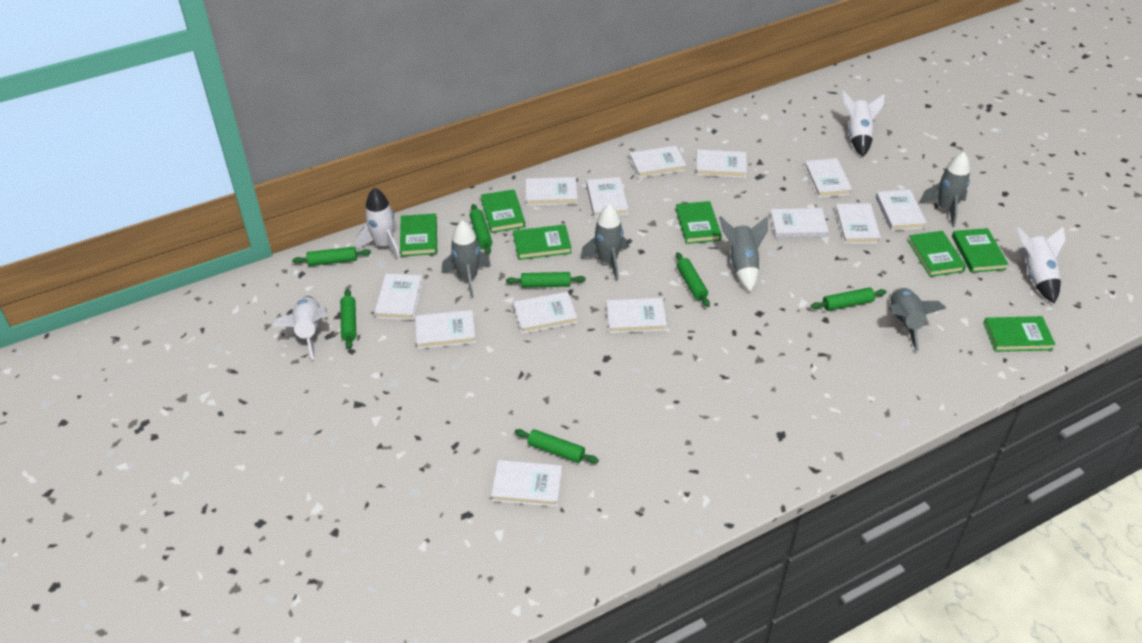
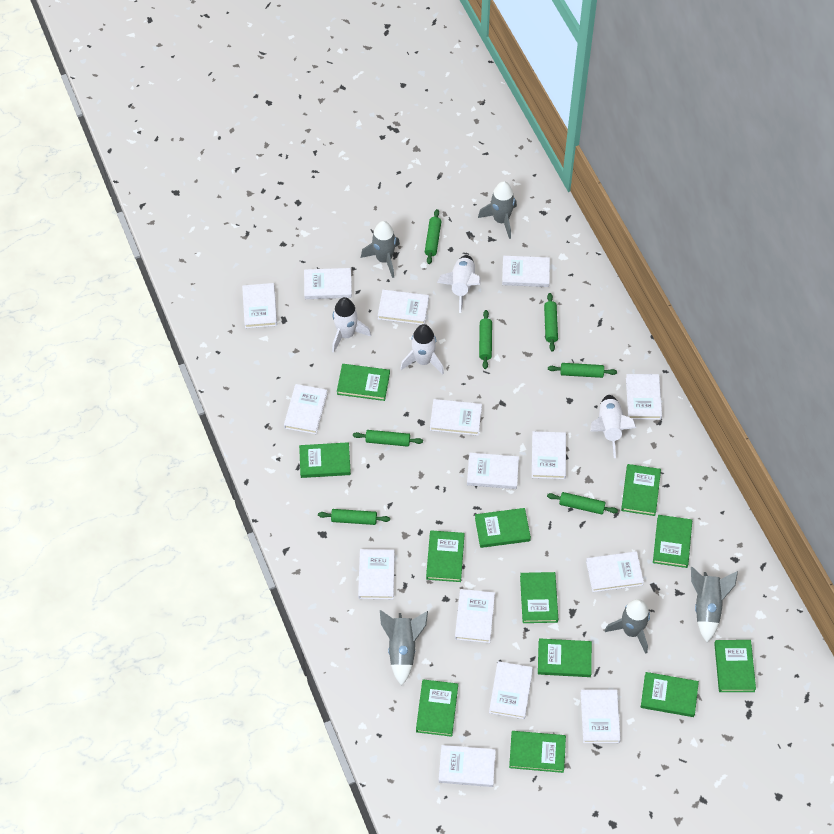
green book: 7 -> 12
white book: 13 -> 15

